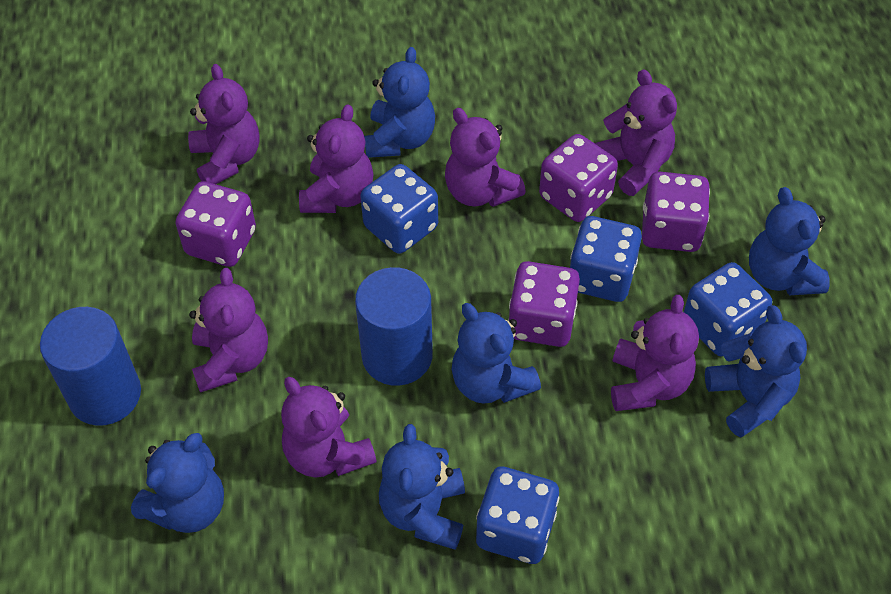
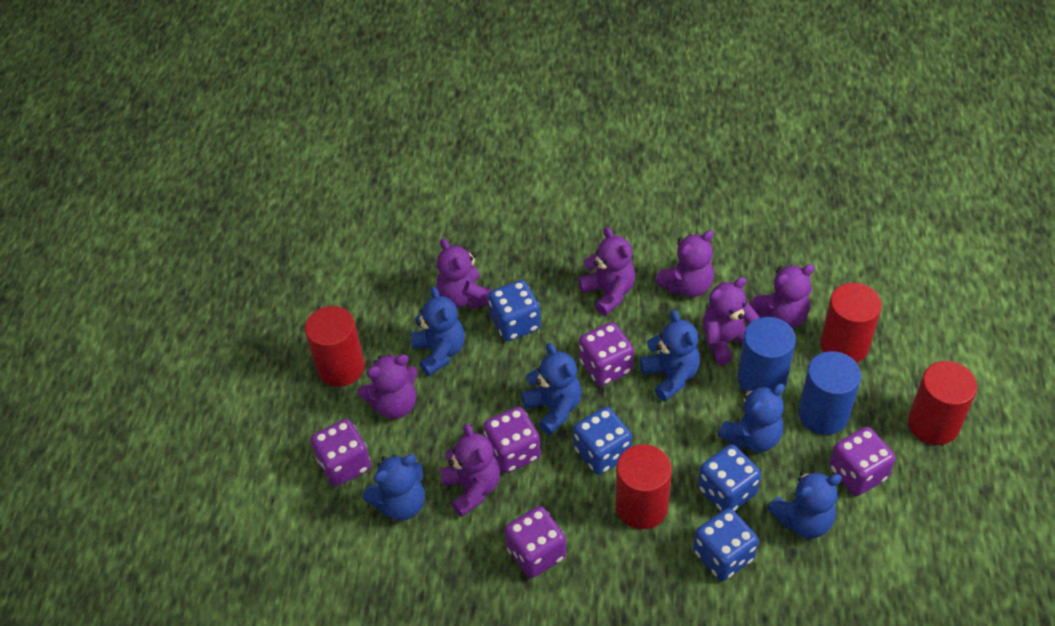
purple dice: 4 -> 5
red cylinder: 0 -> 4

